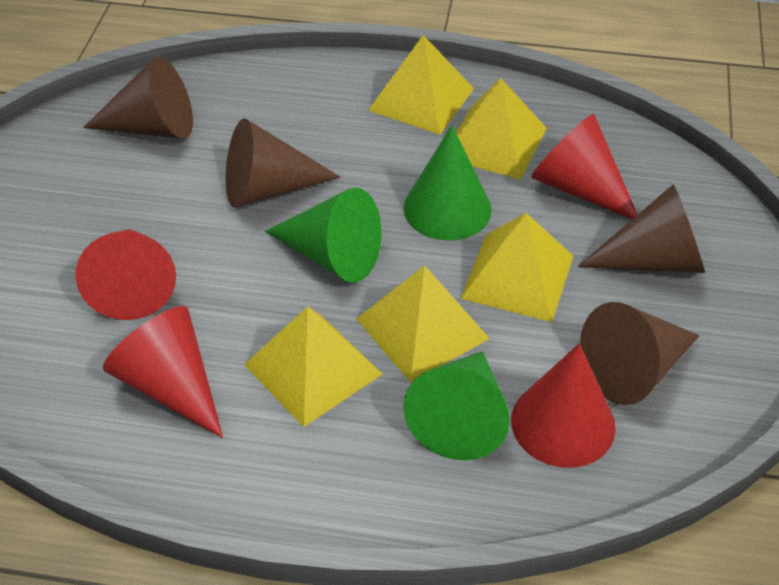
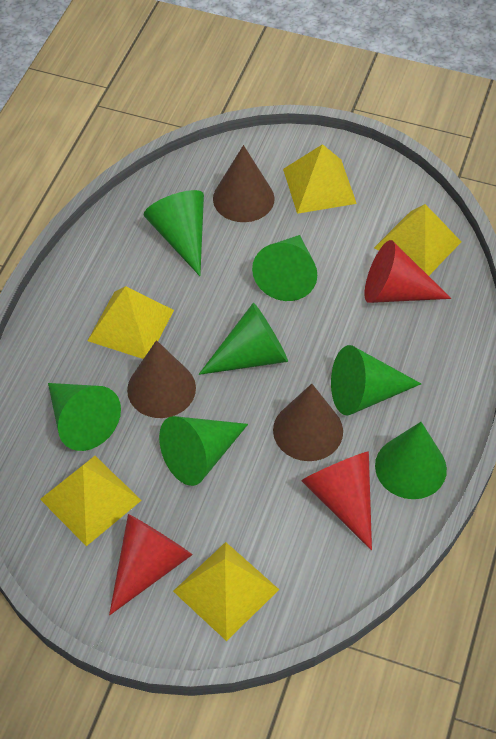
brown cone: 4 -> 3
green cone: 3 -> 7
red cone: 4 -> 3

